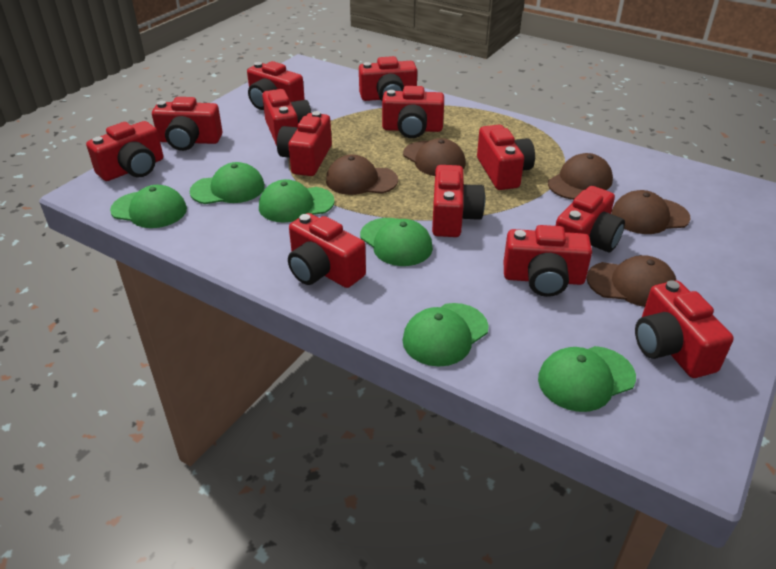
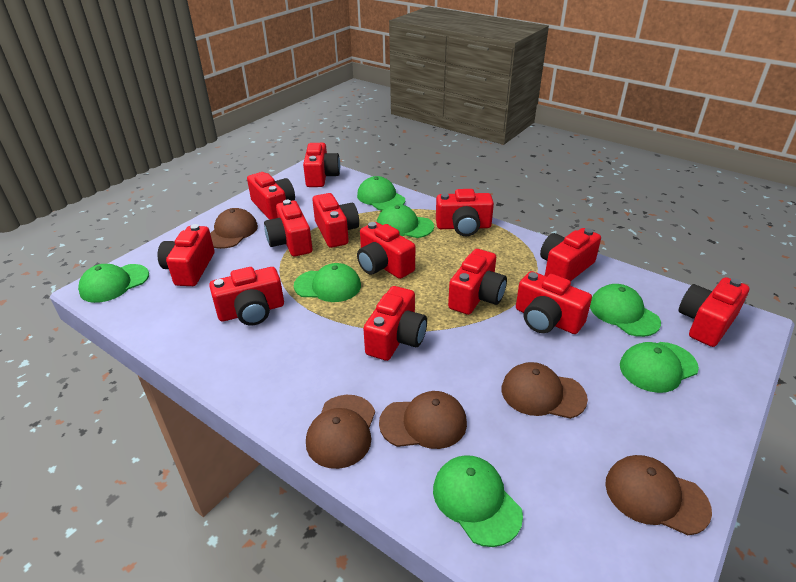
green cap: 6 -> 7

